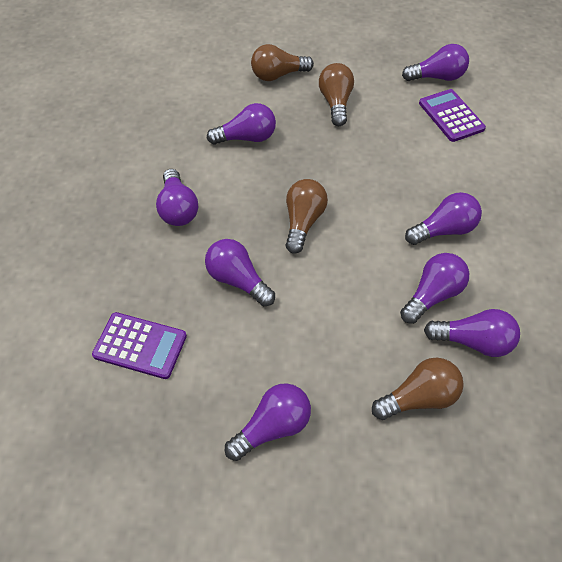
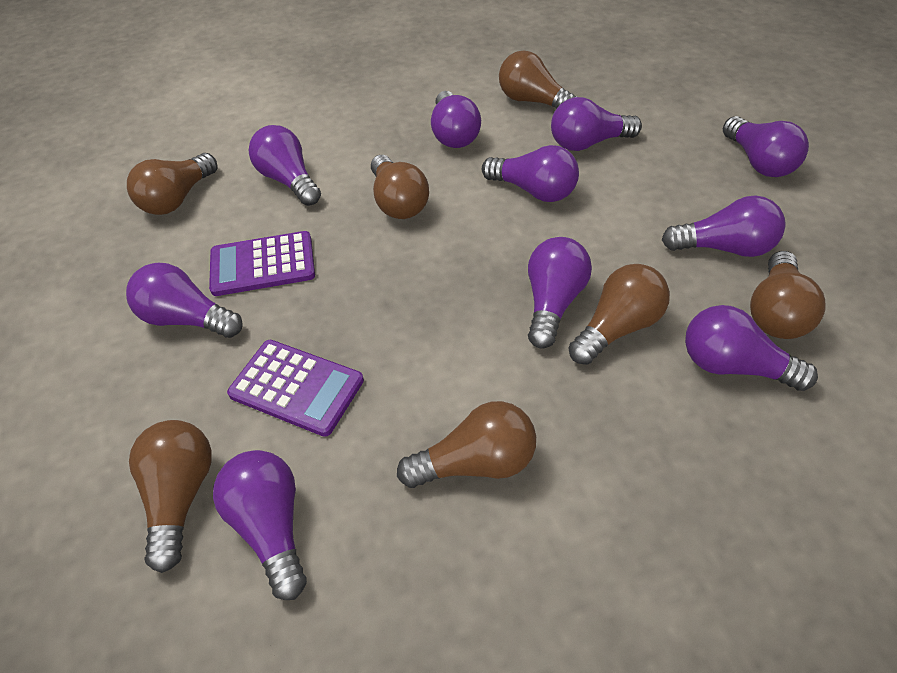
brown light bulb: 4 -> 7
purple light bulb: 8 -> 10

